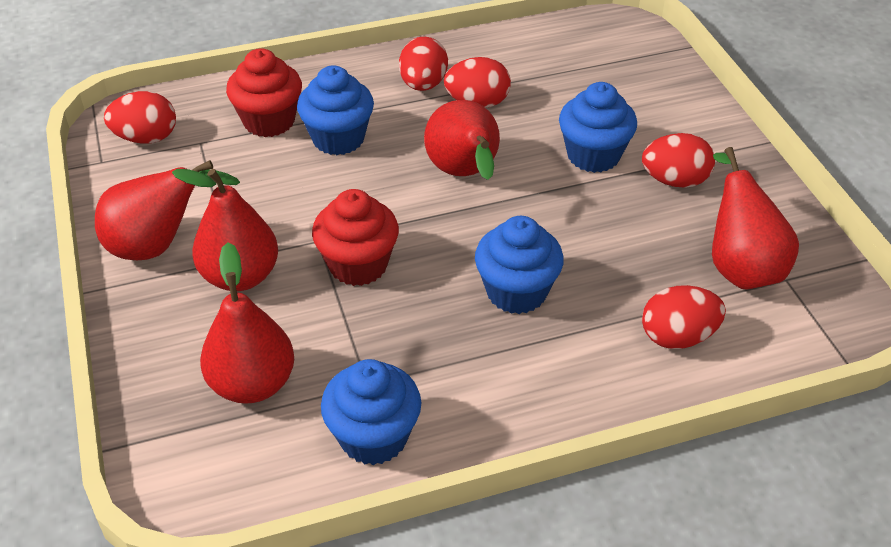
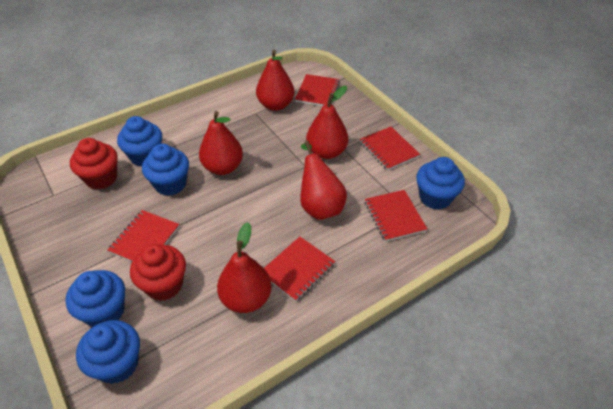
blue cupcake: 4 -> 5
red egg: 5 -> 0
red notebook: 0 -> 5

